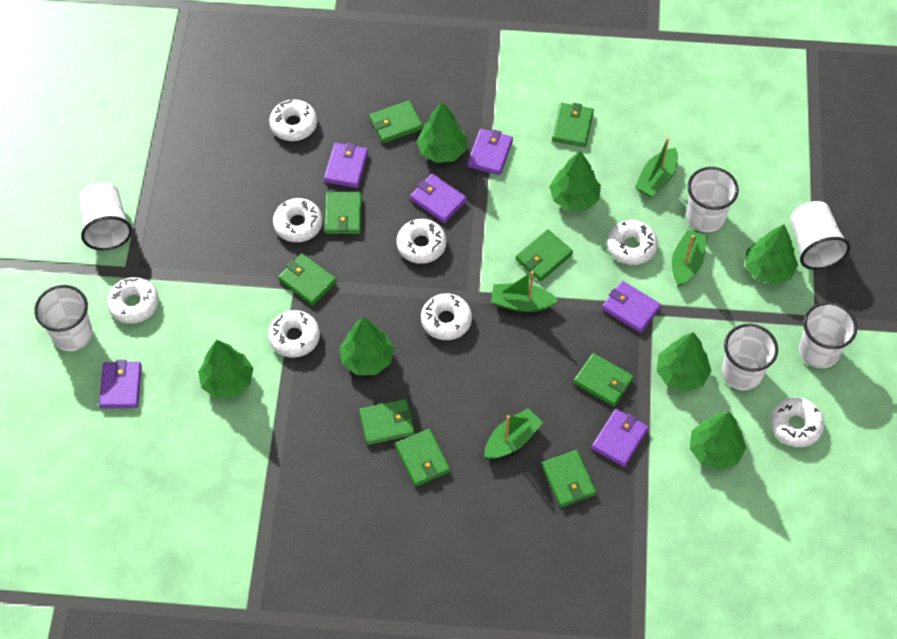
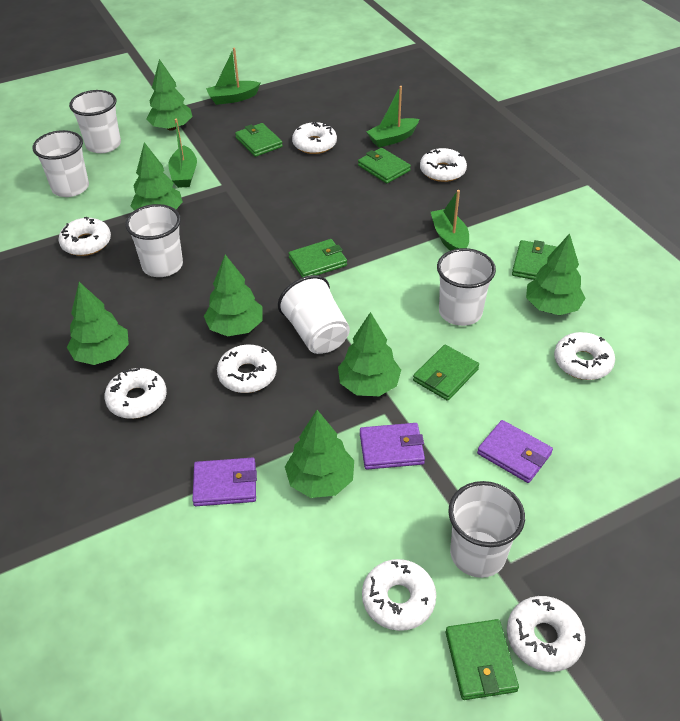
green wallet: 9 -> 6
purple wallet: 6 -> 3

